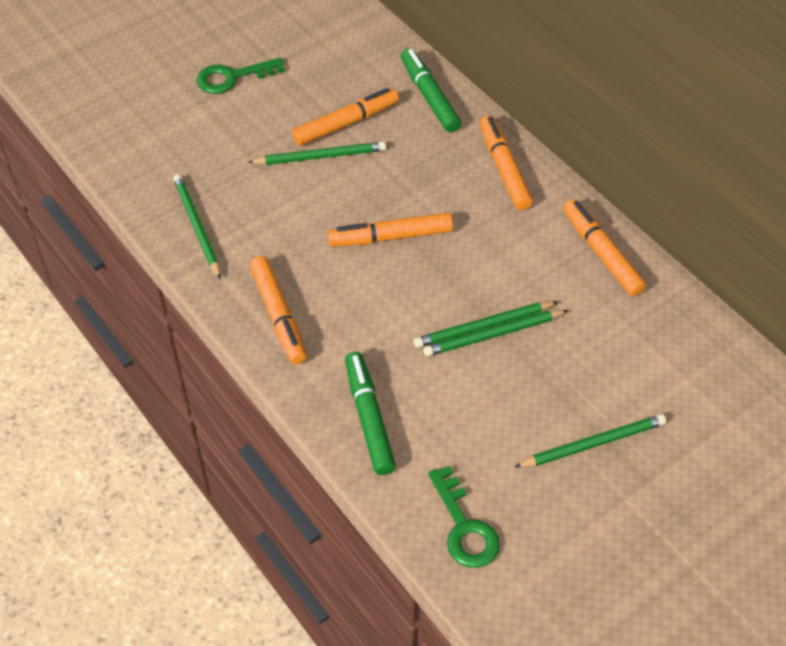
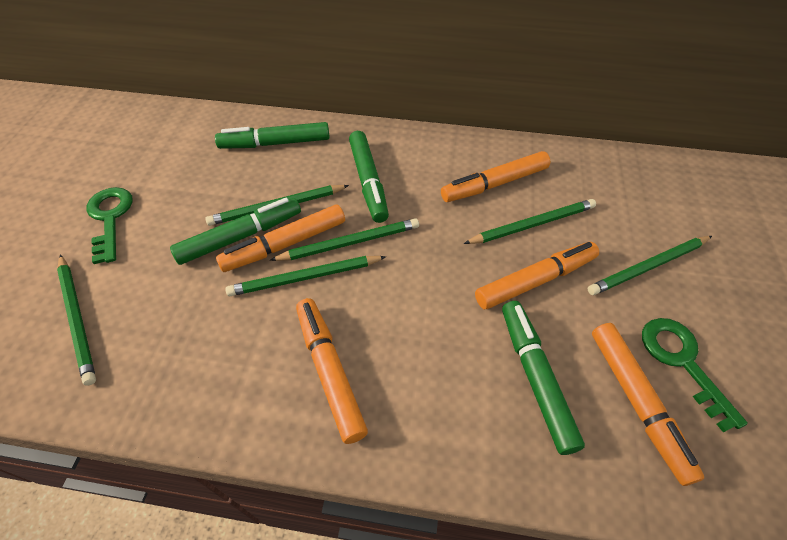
green marker: 2 -> 4
green pencil: 5 -> 6

